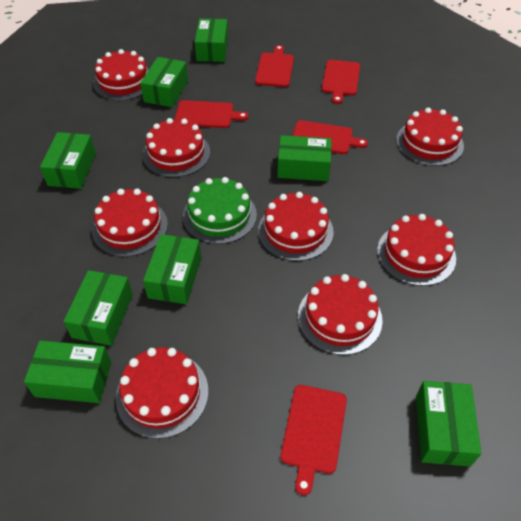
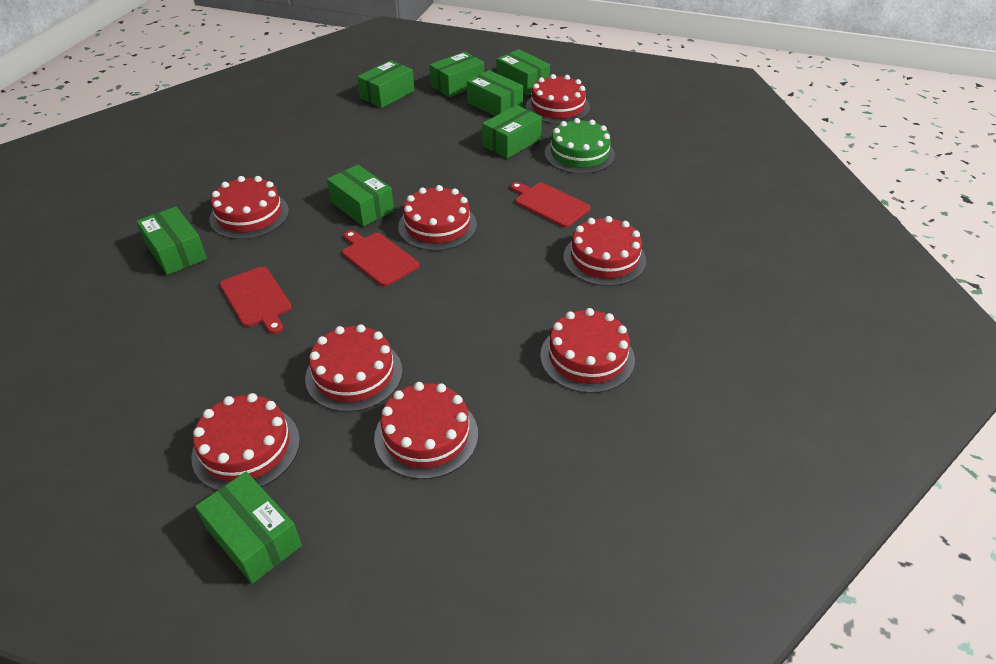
red cutting board: 5 -> 3

